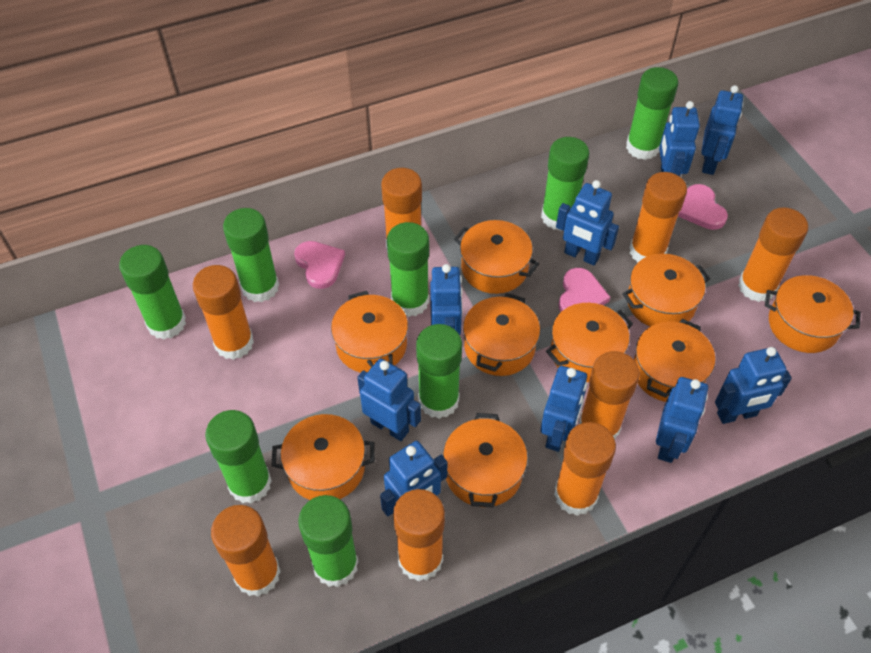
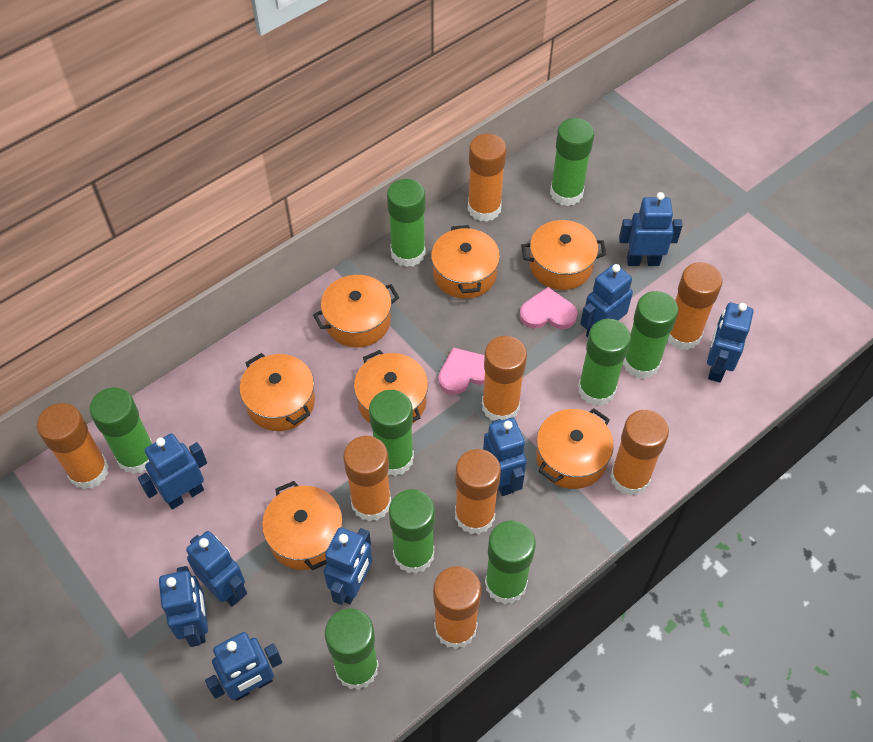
green glue stick: 8 -> 9
orange pot: 9 -> 7
pink heart: 3 -> 2

